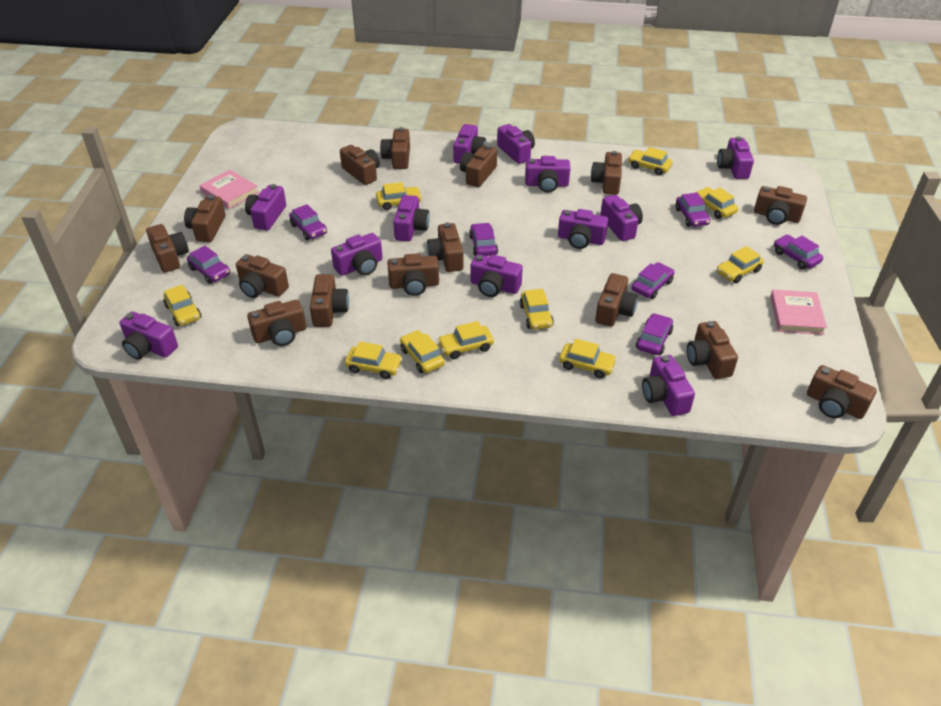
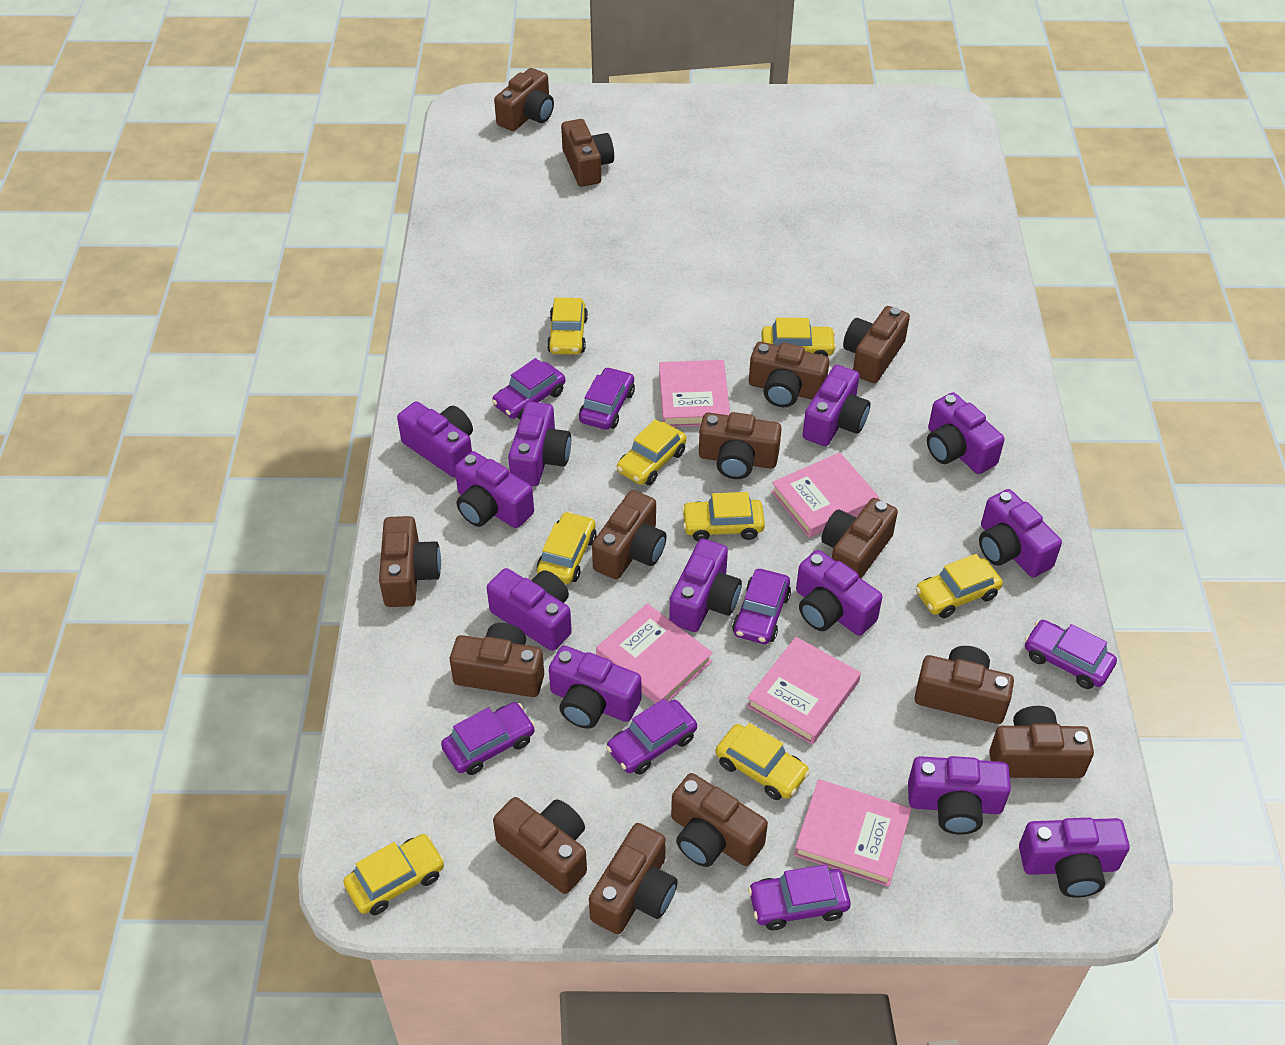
brown camera: 15 -> 14
pink book: 2 -> 5
yellow car: 10 -> 8

